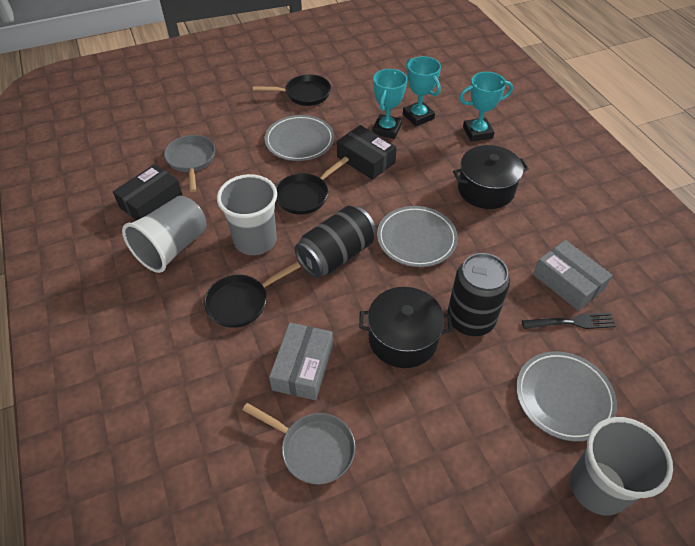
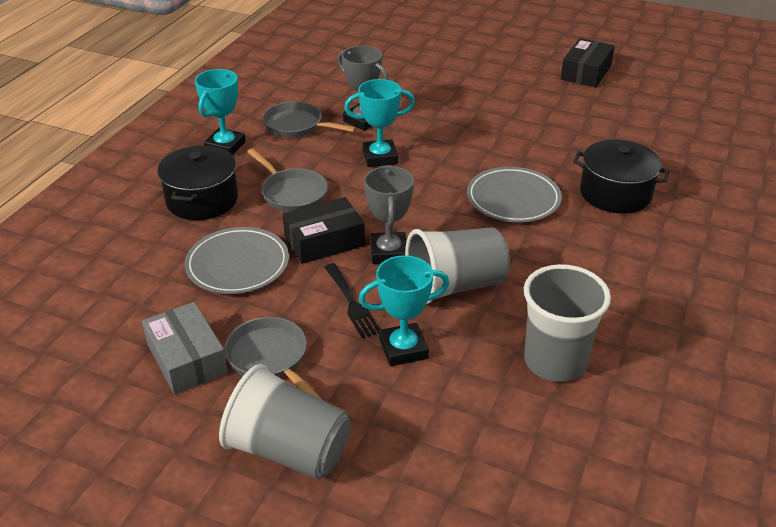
black can: 2 -> 0
black pan: 3 -> 0
grey box: 2 -> 1
grey pan: 2 -> 3
grey plate: 3 -> 2
grey trophy: 0 -> 2

